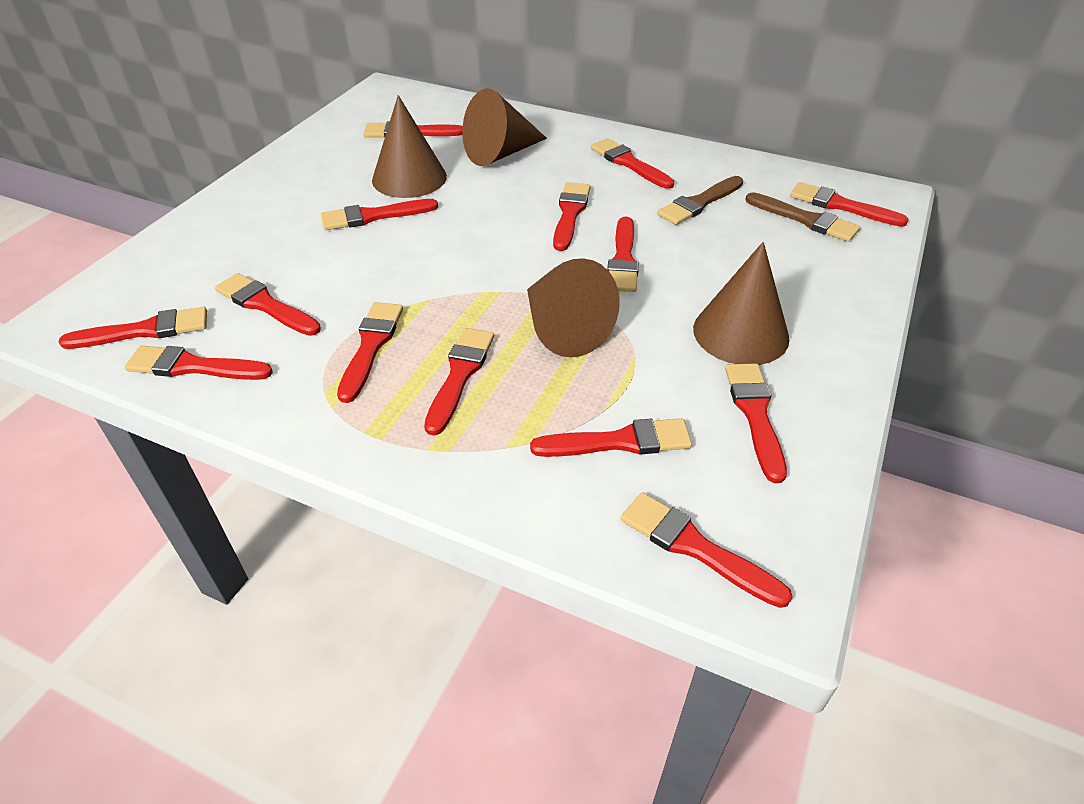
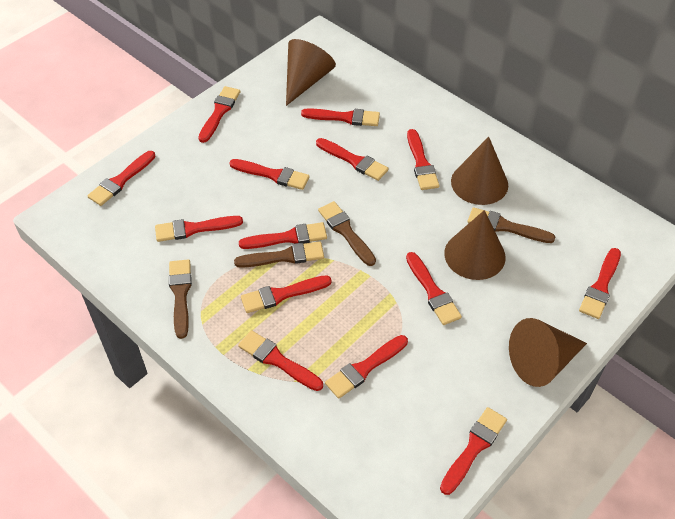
brown brush: 2 -> 4

